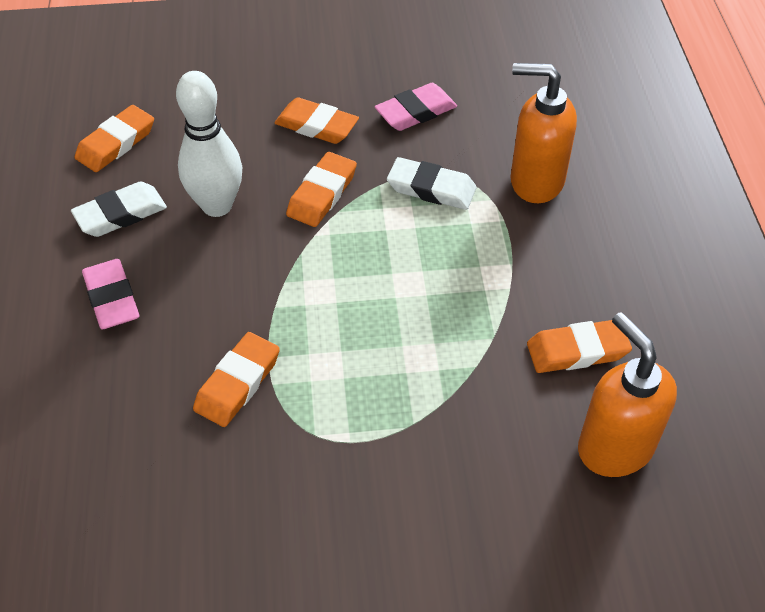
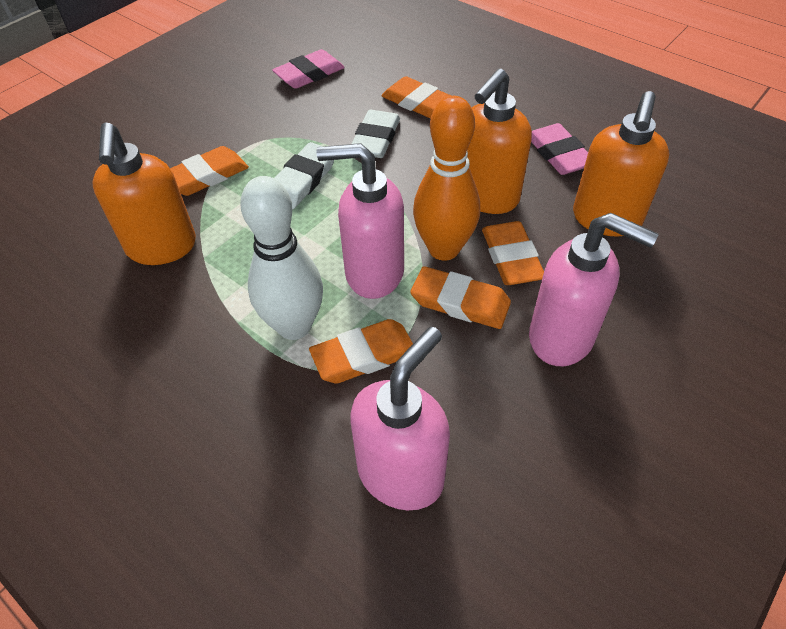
orange bowling pin: 0 -> 1
orange soap dispenser: 2 -> 3
pink soap dispenser: 0 -> 3

